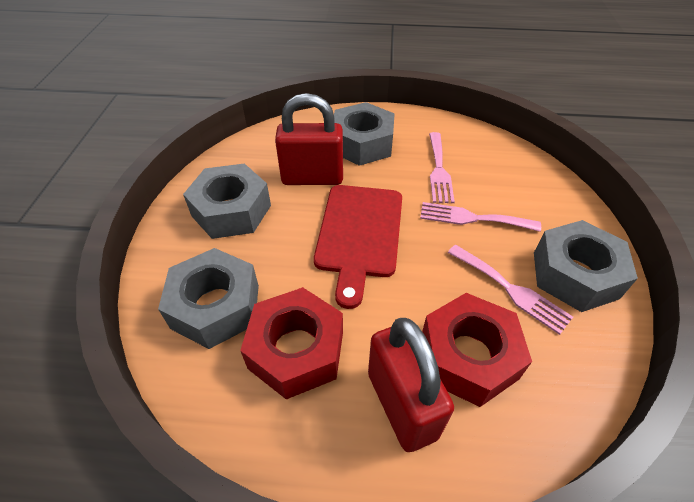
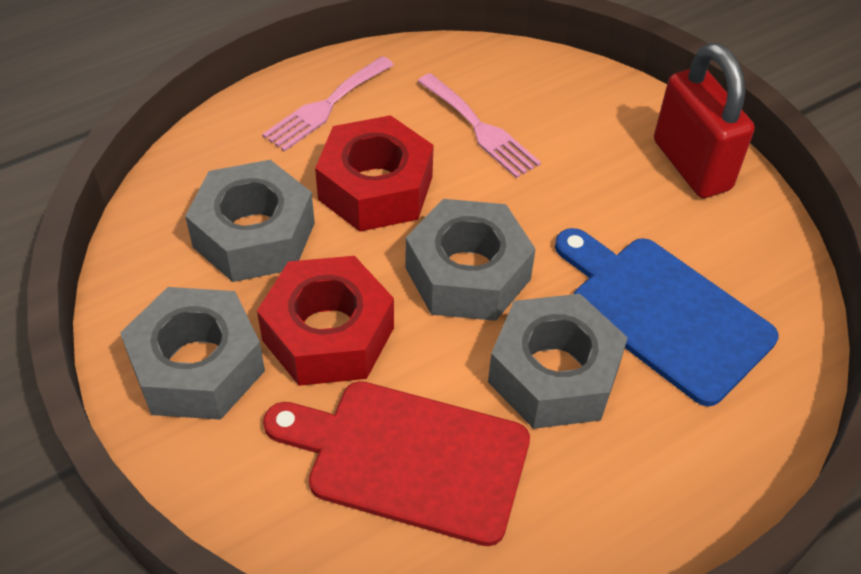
blue cutting board: 0 -> 1
pink fork: 3 -> 2
red padlock: 2 -> 1

